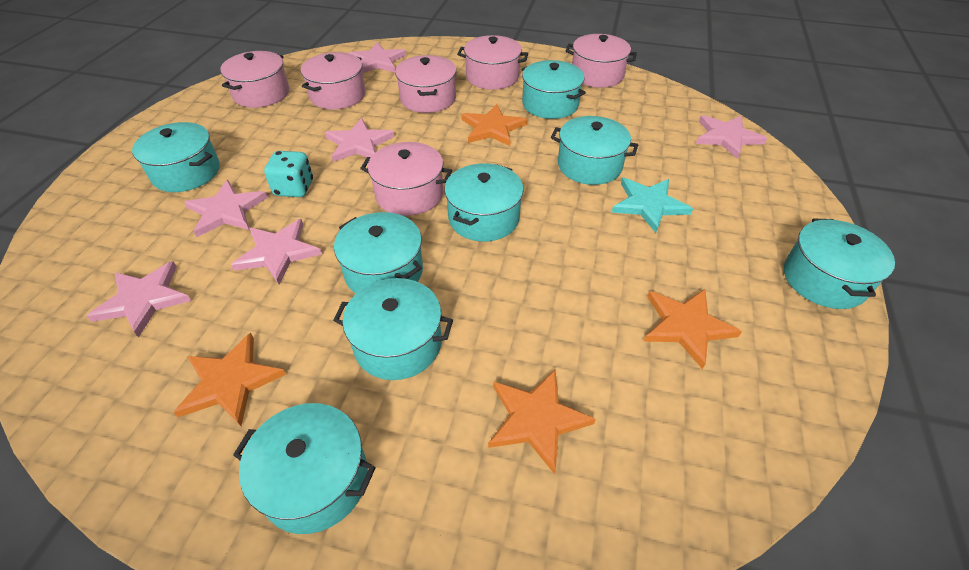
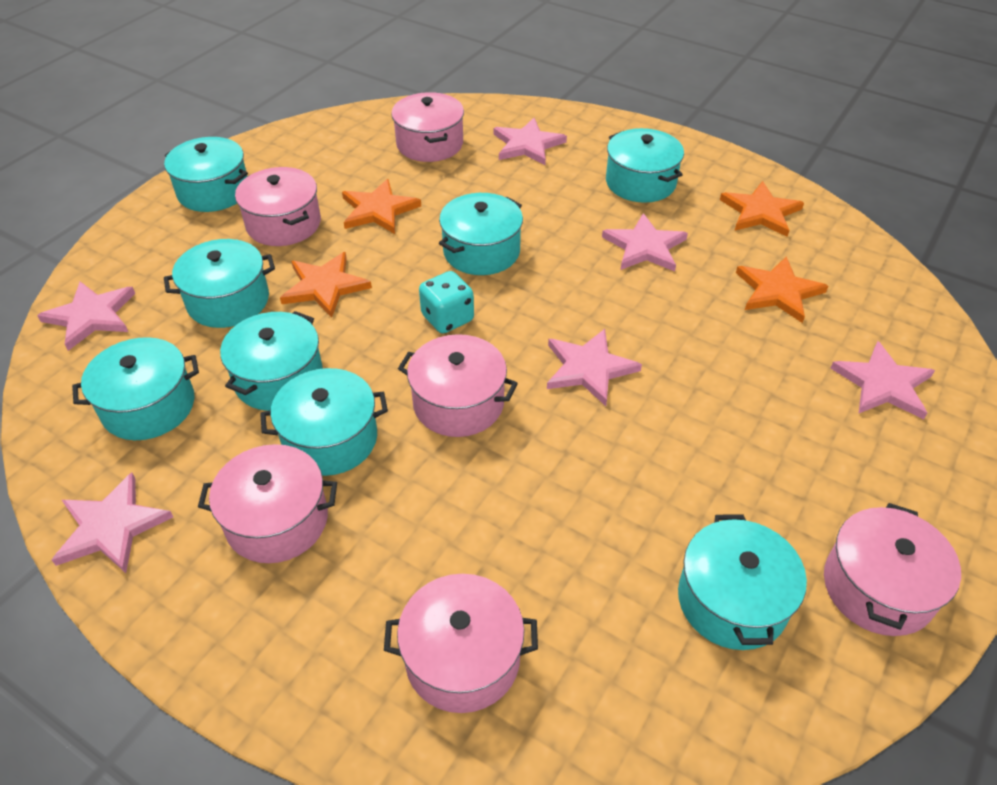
turquoise star: 1 -> 0

